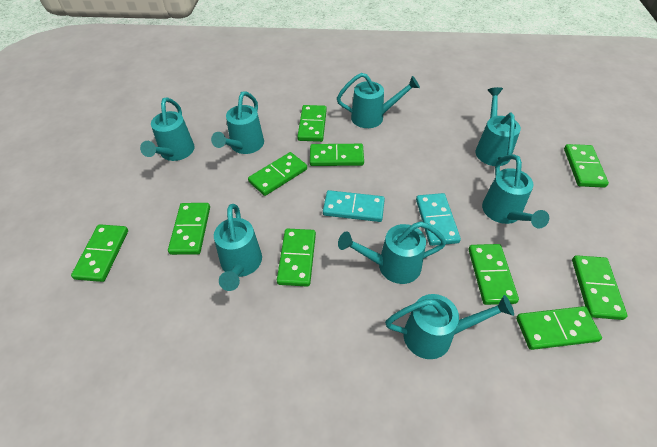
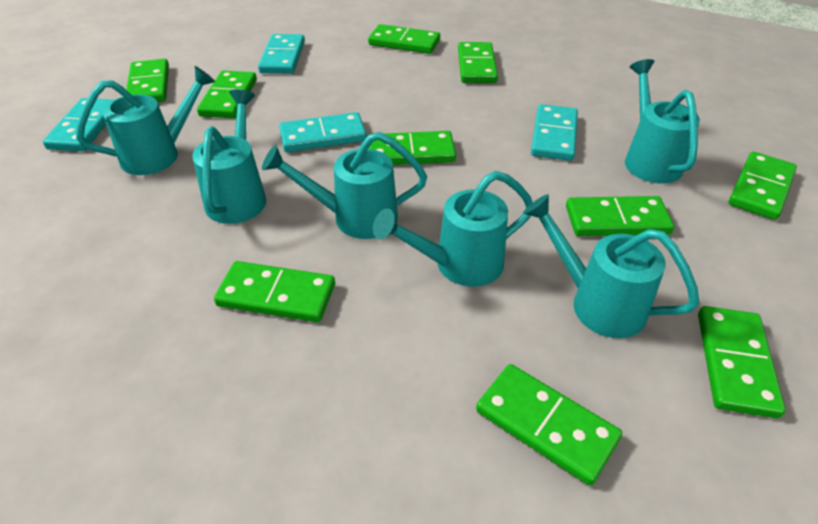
turquoise domino: 2 -> 4
turquoise watering can: 8 -> 6

